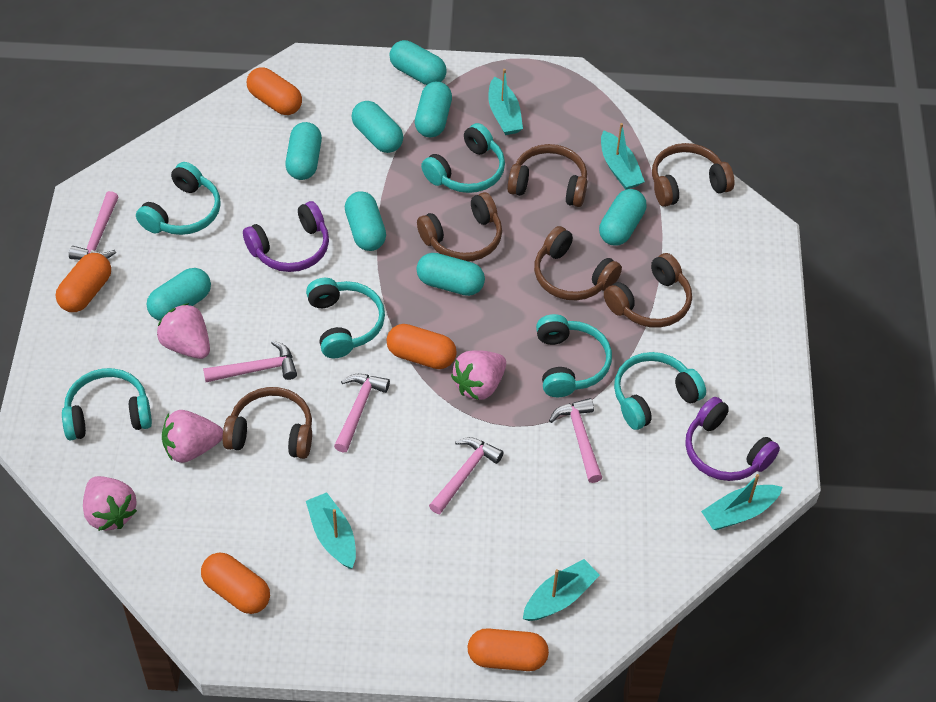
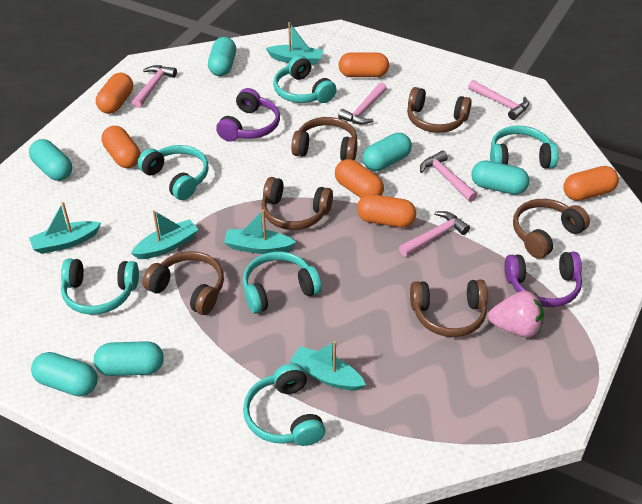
orange capsule: 5 -> 6
pink strawberry: 4 -> 1
turquoise capsule: 8 -> 6

